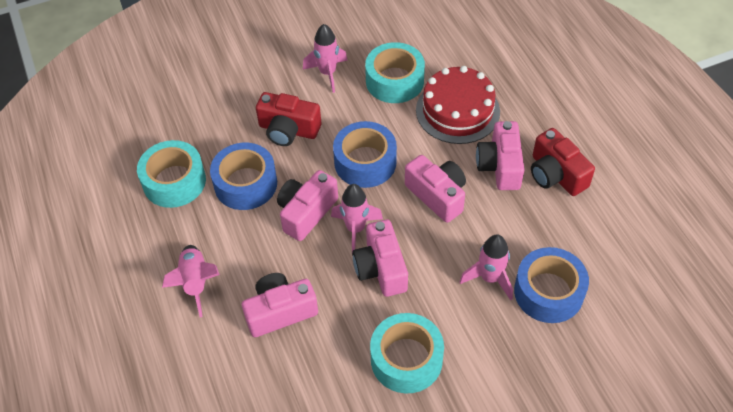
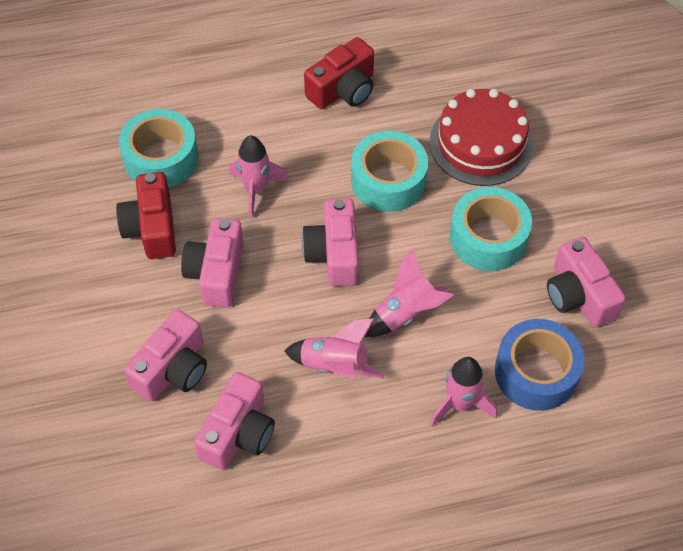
blue tape: 3 -> 1

